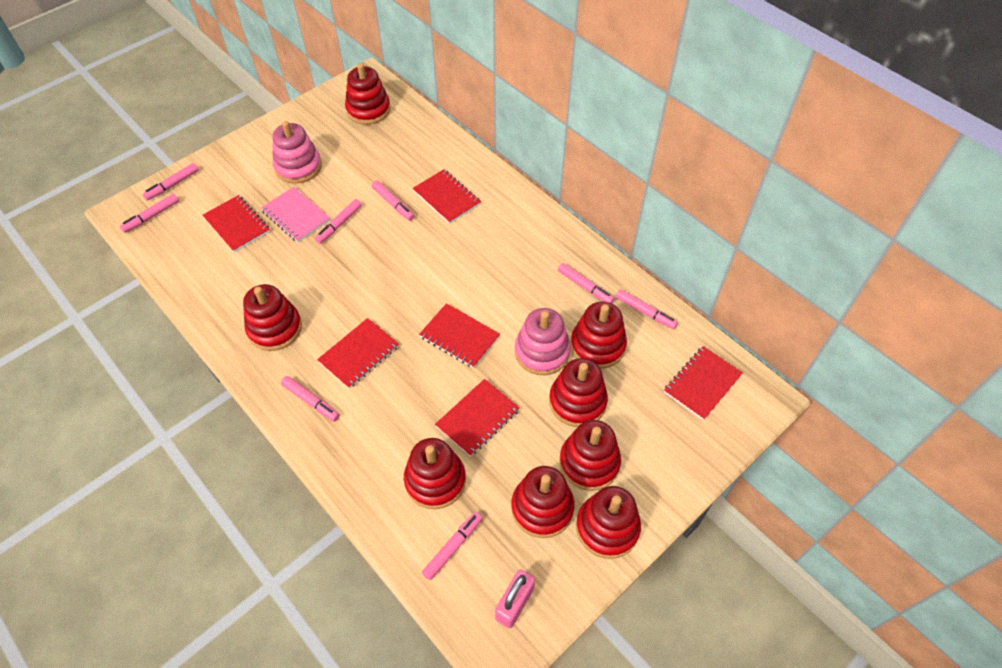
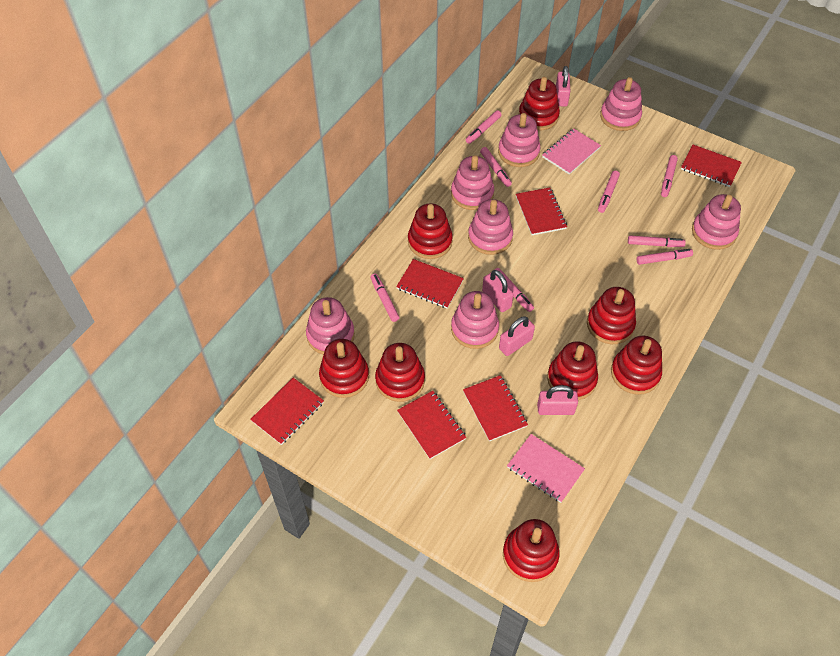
pink notebook: 1 -> 2
pink padlock: 1 -> 4
pink stacking toy: 2 -> 7

